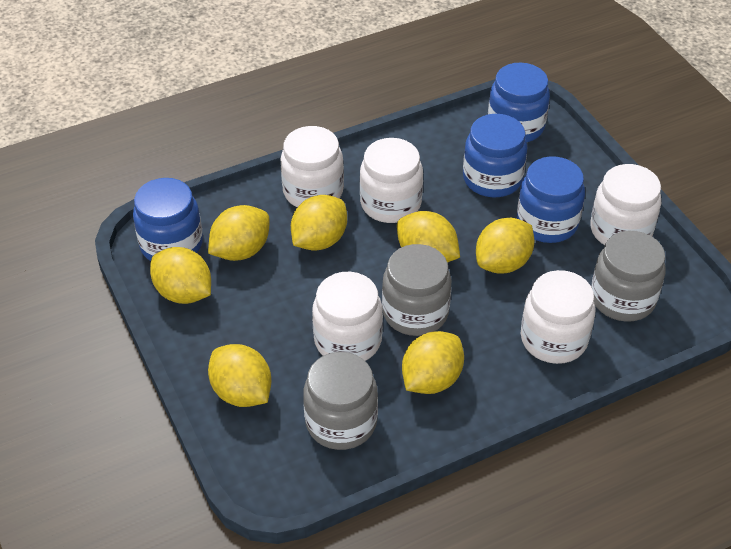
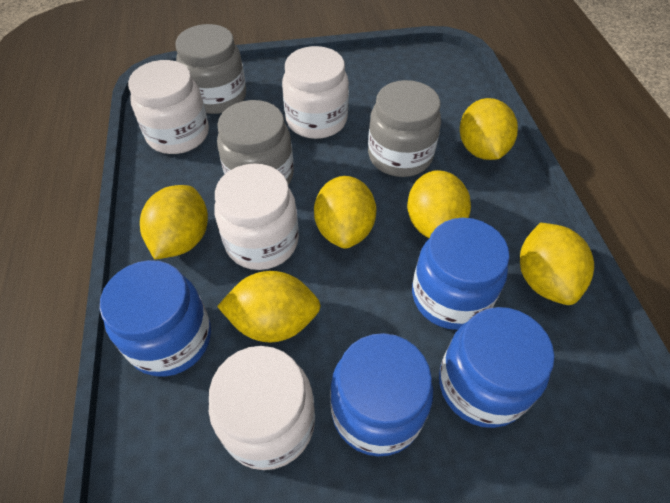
white jar: 5 -> 4
yellow lemon: 7 -> 6

